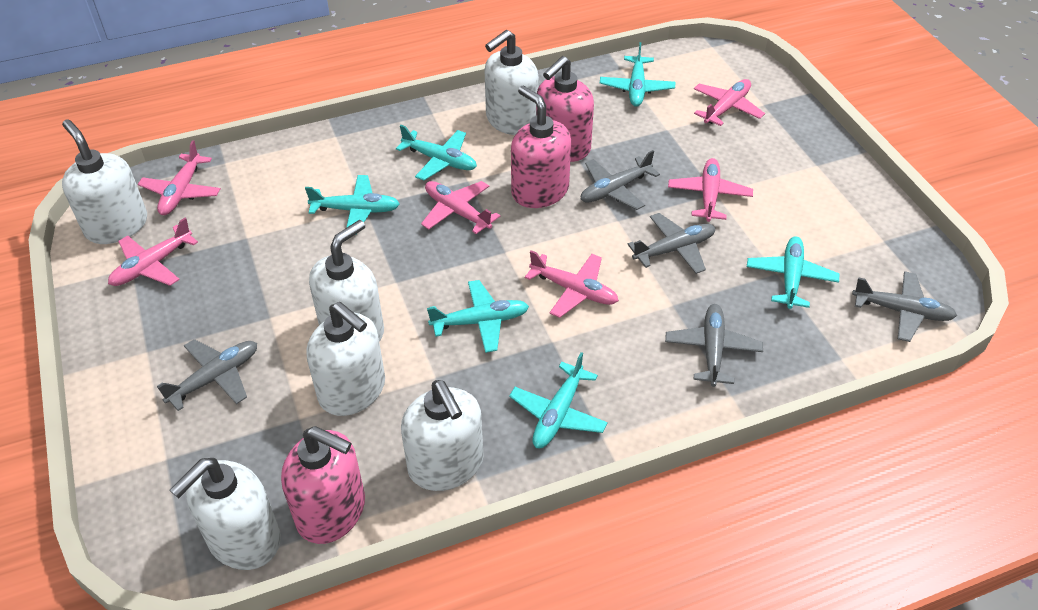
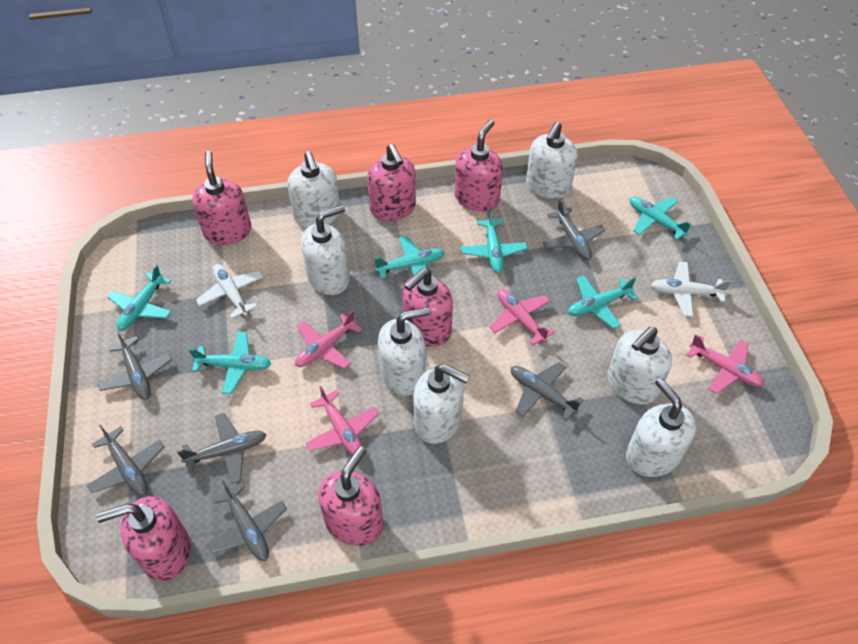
grey plane: 5 -> 6
pink plane: 6 -> 4
pink soap dispenser: 3 -> 6
white plane: 0 -> 2
white soap dispenser: 6 -> 7

